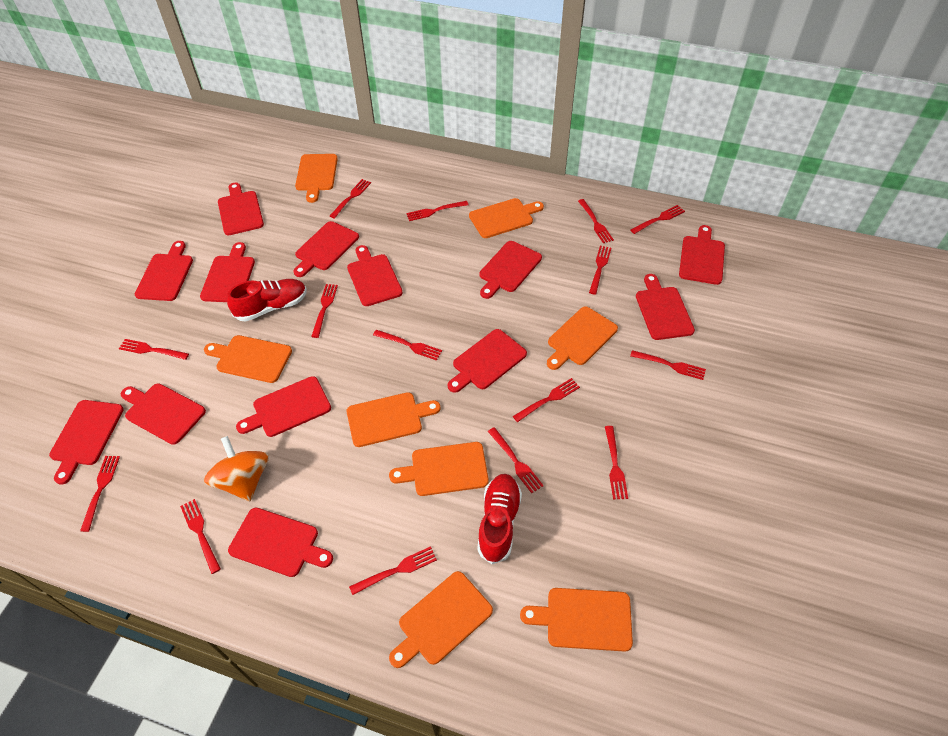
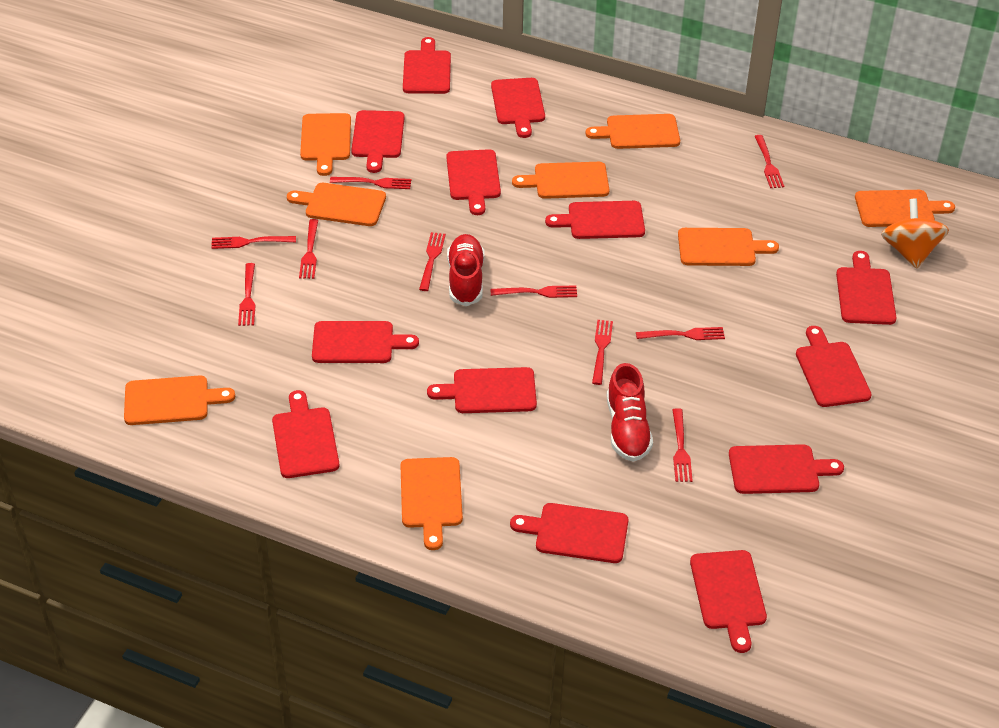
red fork: 15 -> 10

